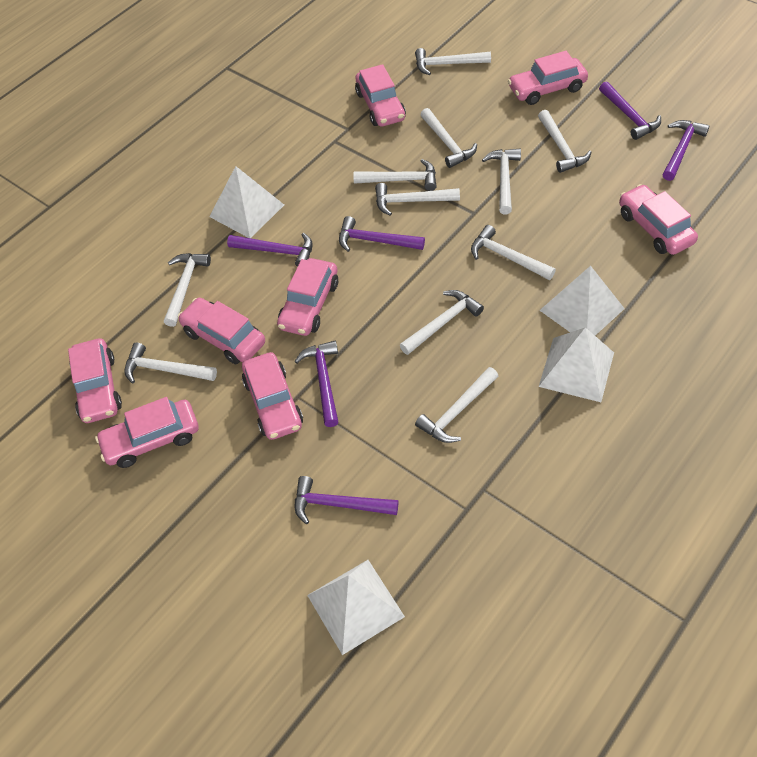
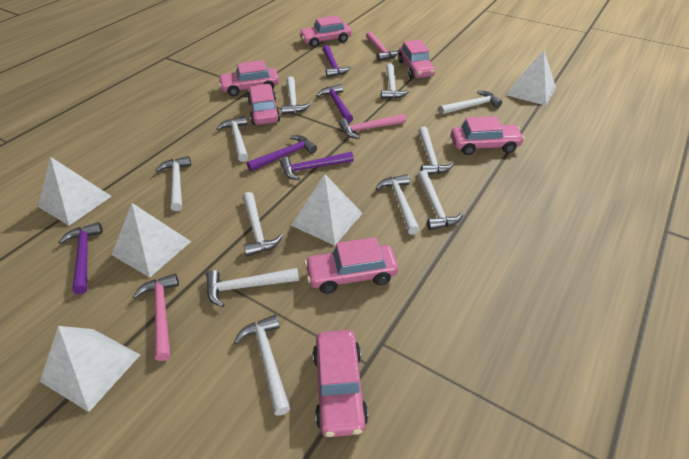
pink car: 8 -> 7
pink hammer: 0 -> 3
purple hammer: 6 -> 5
white pyramid: 4 -> 5

